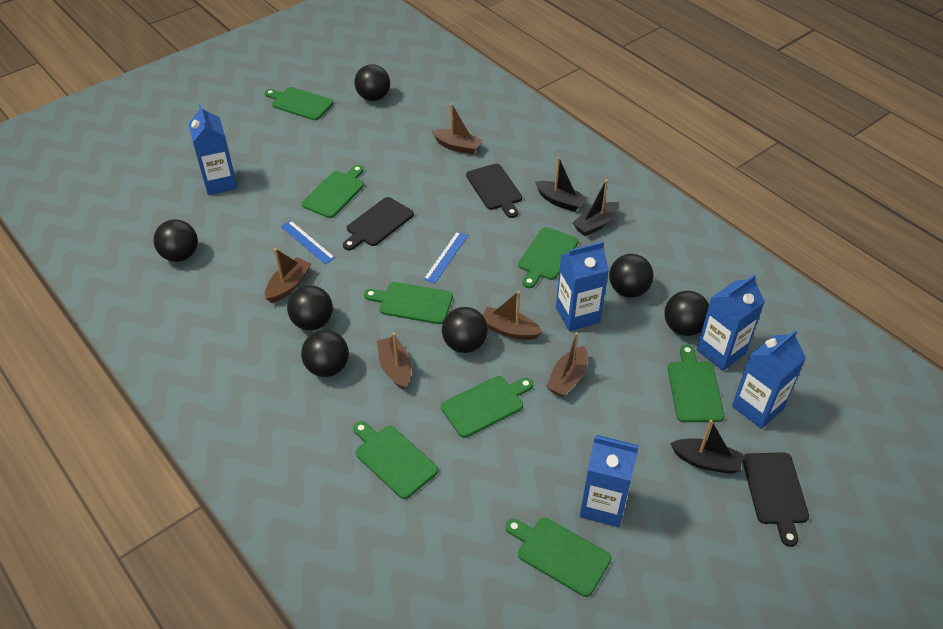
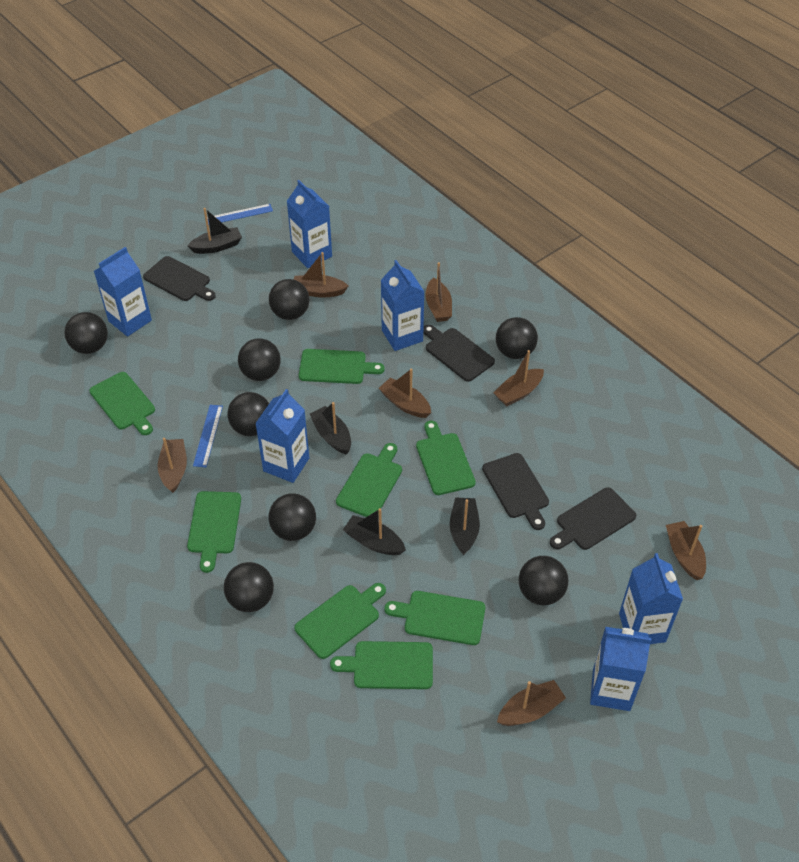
black ball: 7 -> 8
black boat: 3 -> 4
black cutting board: 3 -> 4
blue carton: 5 -> 6
brown boat: 5 -> 7

